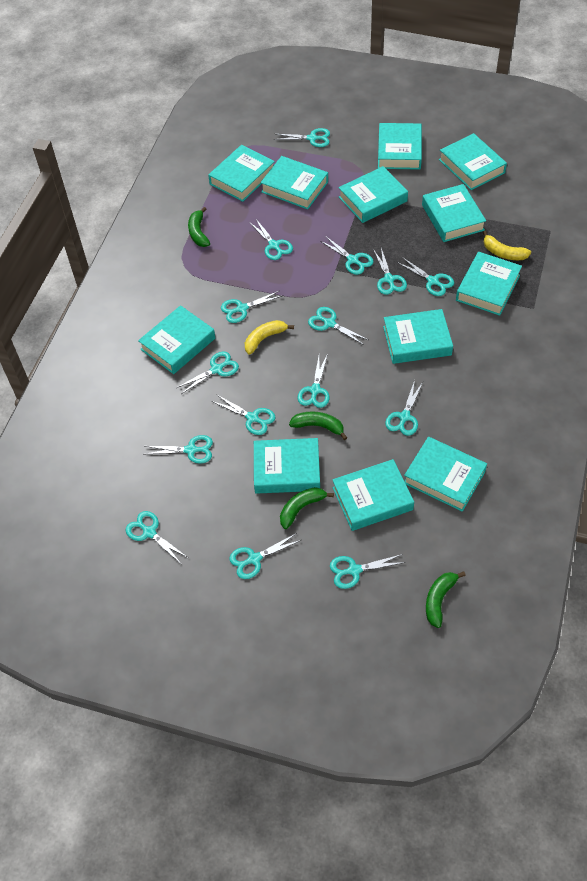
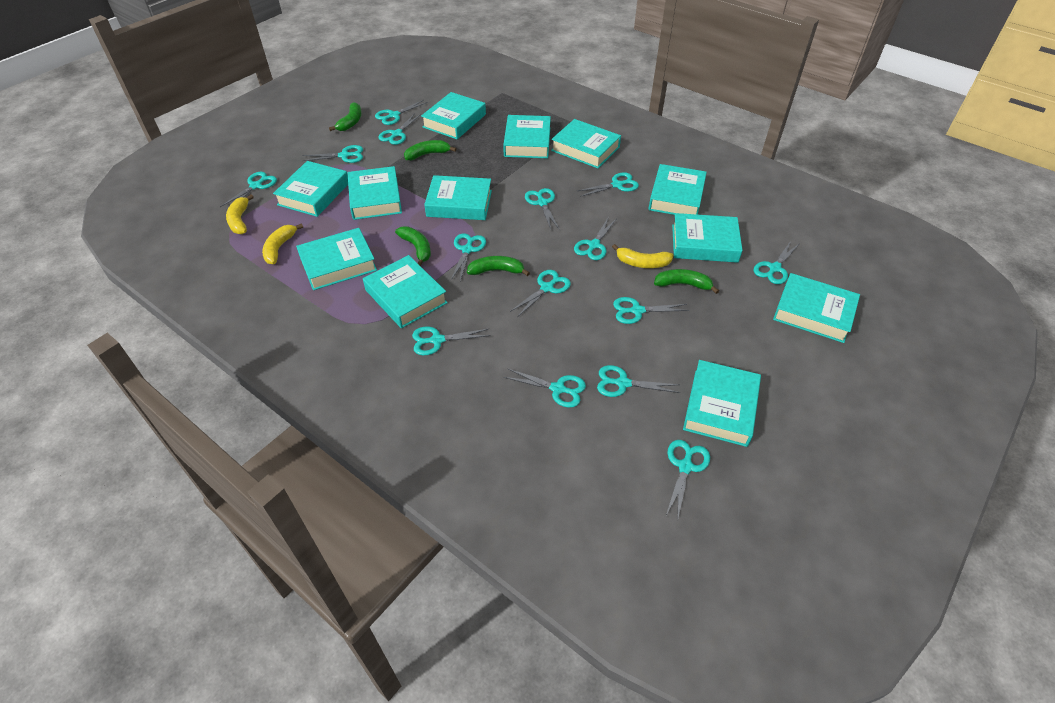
green banana: 4 -> 5
yellow banana: 2 -> 3

